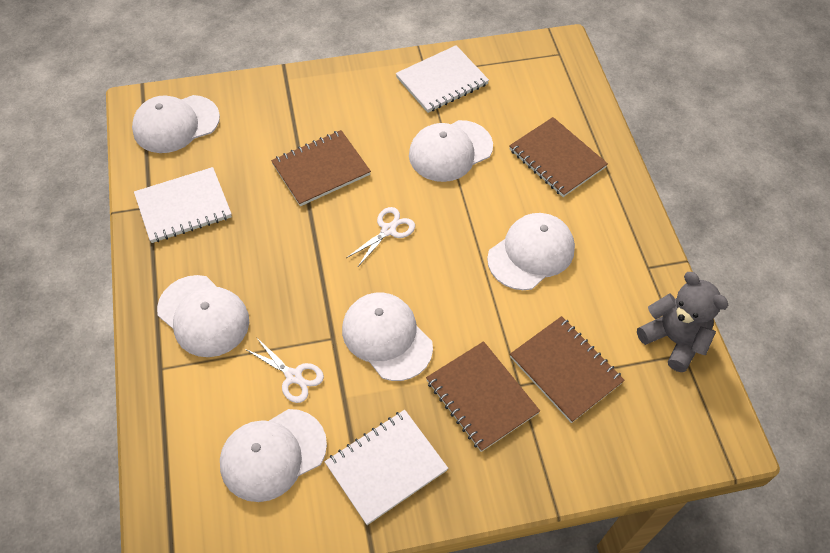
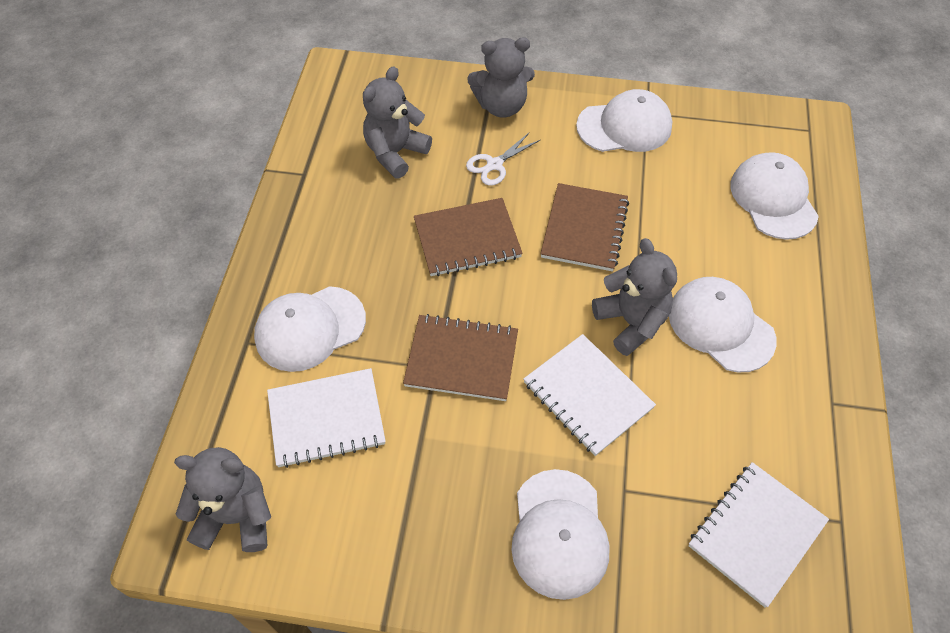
brown notebook: 4 -> 3
grey teddy bear: 1 -> 4
white cap: 6 -> 5
white scissors: 2 -> 1

